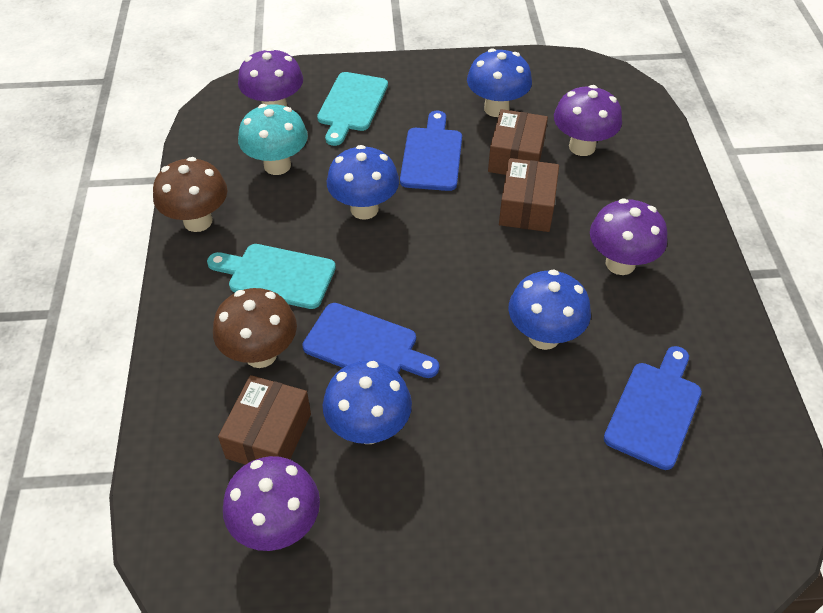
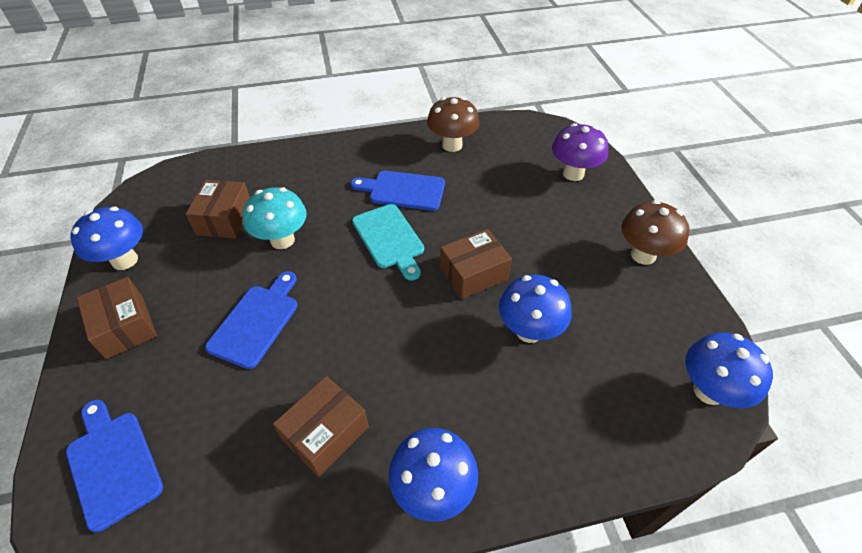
brown box: 3 -> 4
purple mushroom: 4 -> 1
turquoise cutting board: 2 -> 1

